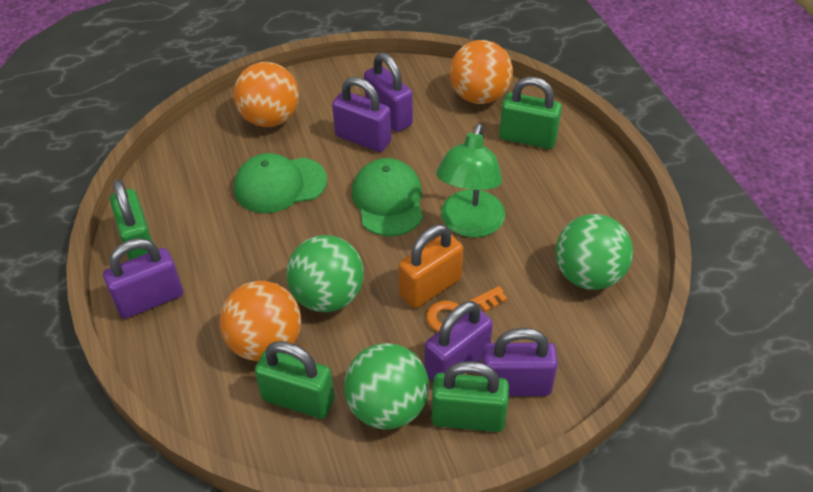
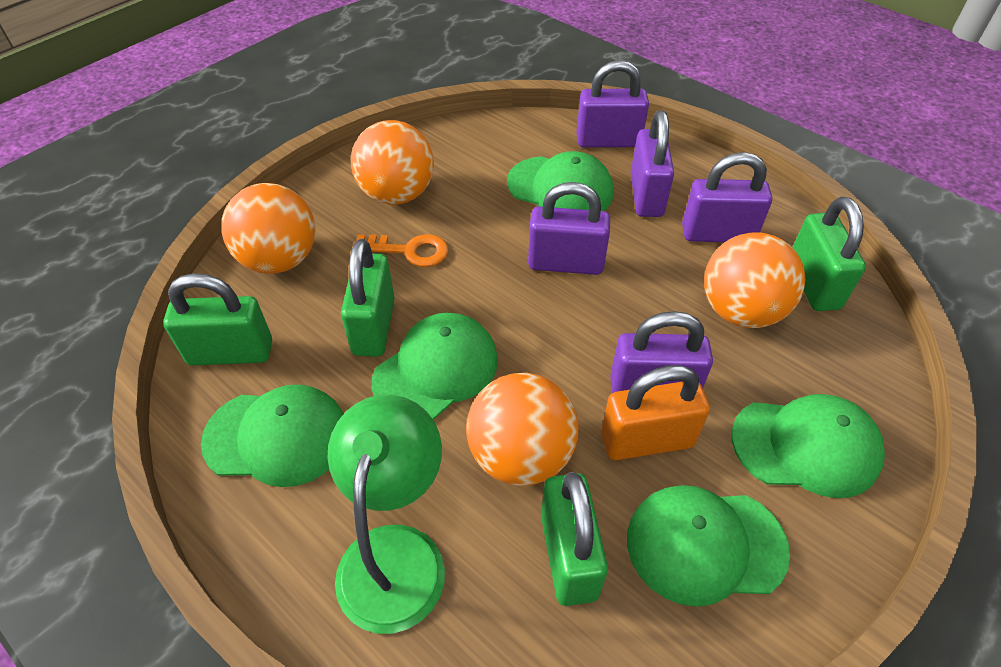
green ball: 3 -> 0
green cap: 2 -> 5
orange ball: 3 -> 4

